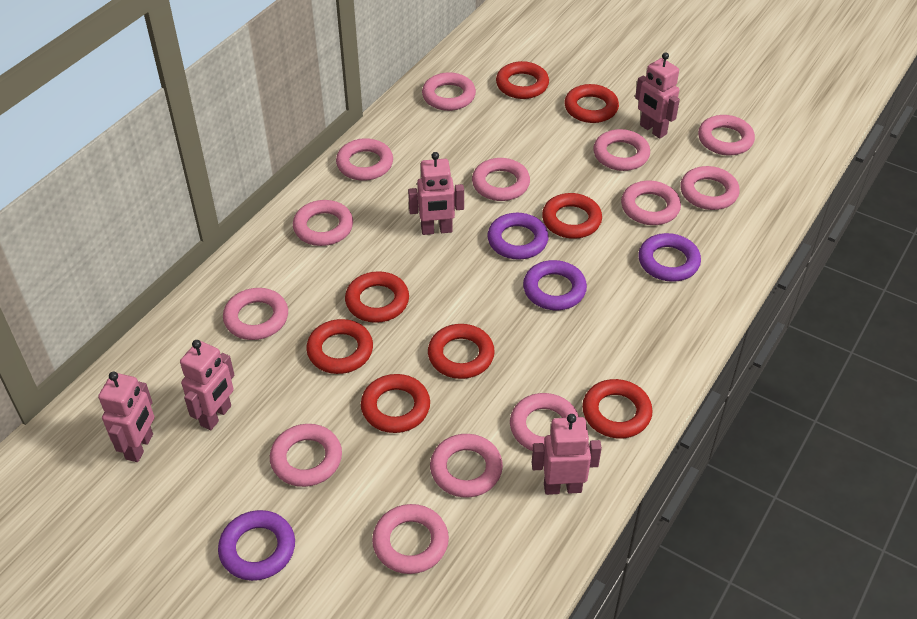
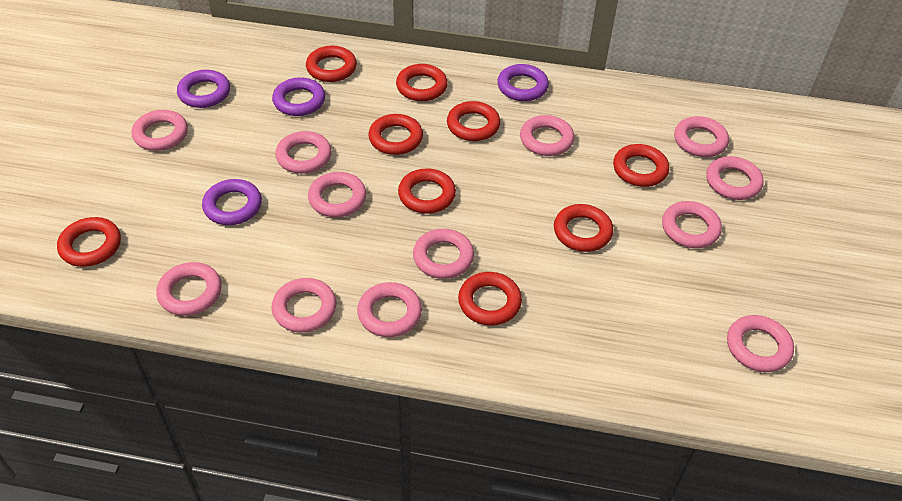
pink ring: 13 -> 12
pink robot: 5 -> 0
red ring: 8 -> 9

